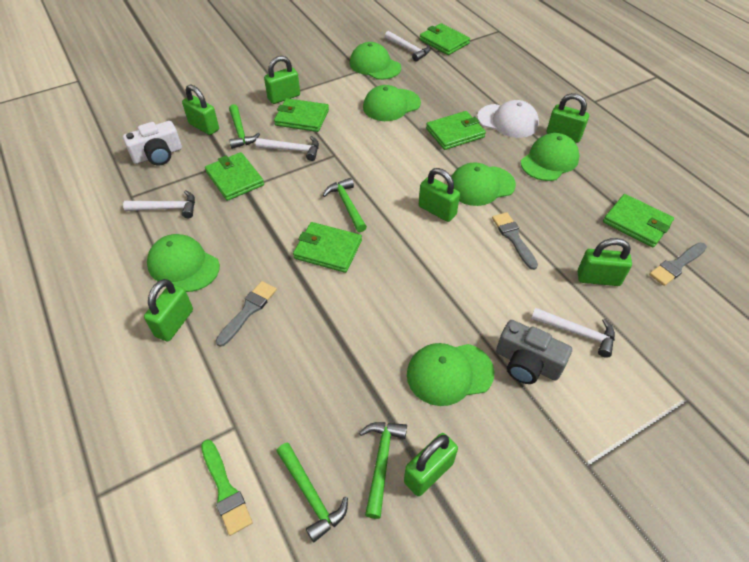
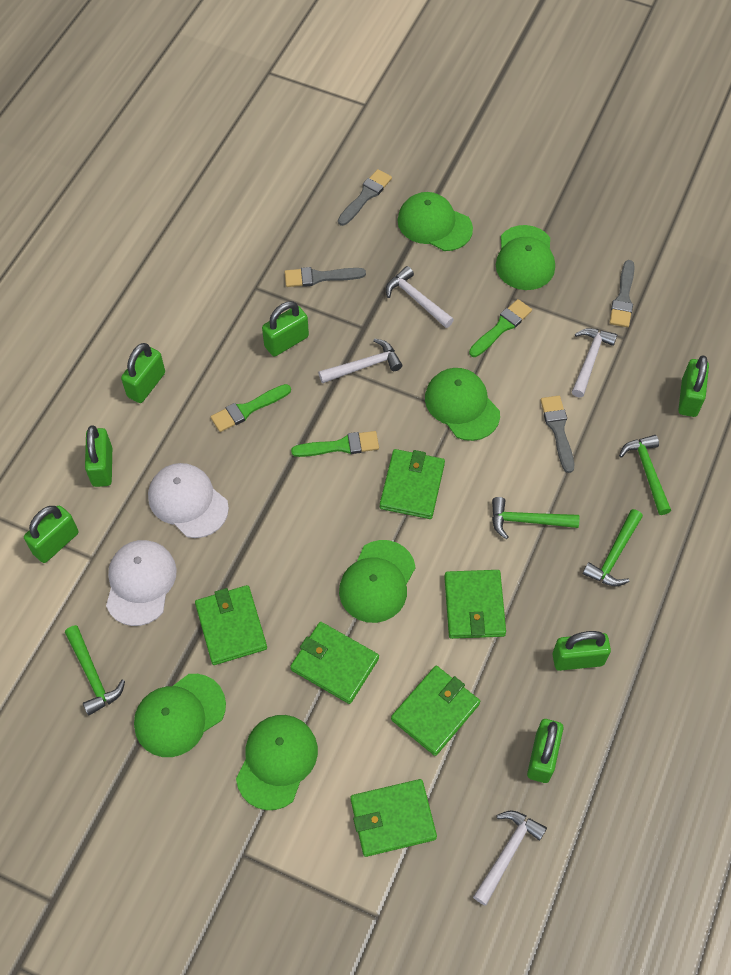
green brush: 1 -> 3
grey brush: 3 -> 4
grey camera: 1 -> 0
white camera: 1 -> 0
white cap: 1 -> 2

